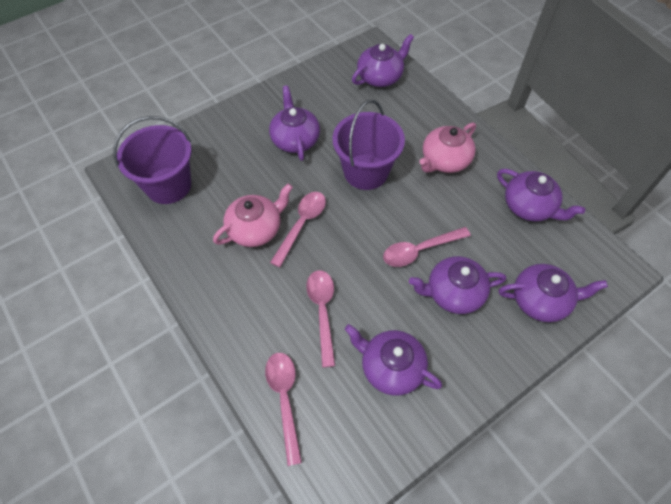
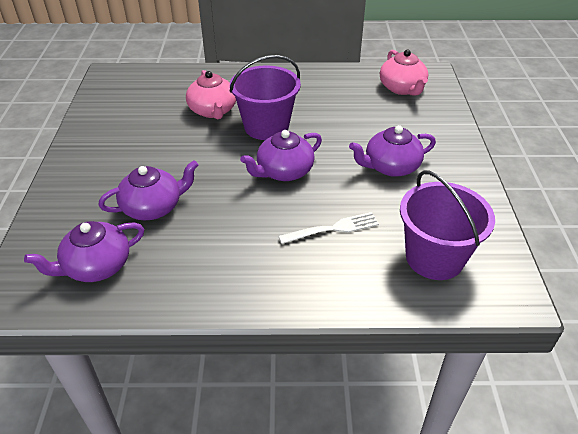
pink spoon: 4 -> 0
purple teapot: 6 -> 4
white fork: 0 -> 1

